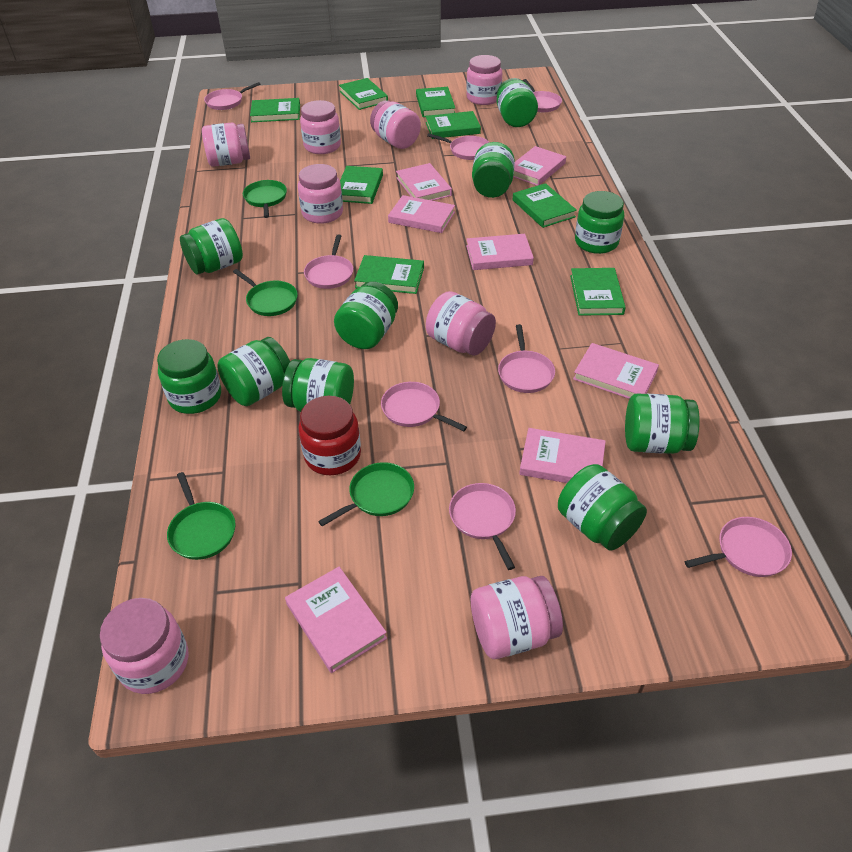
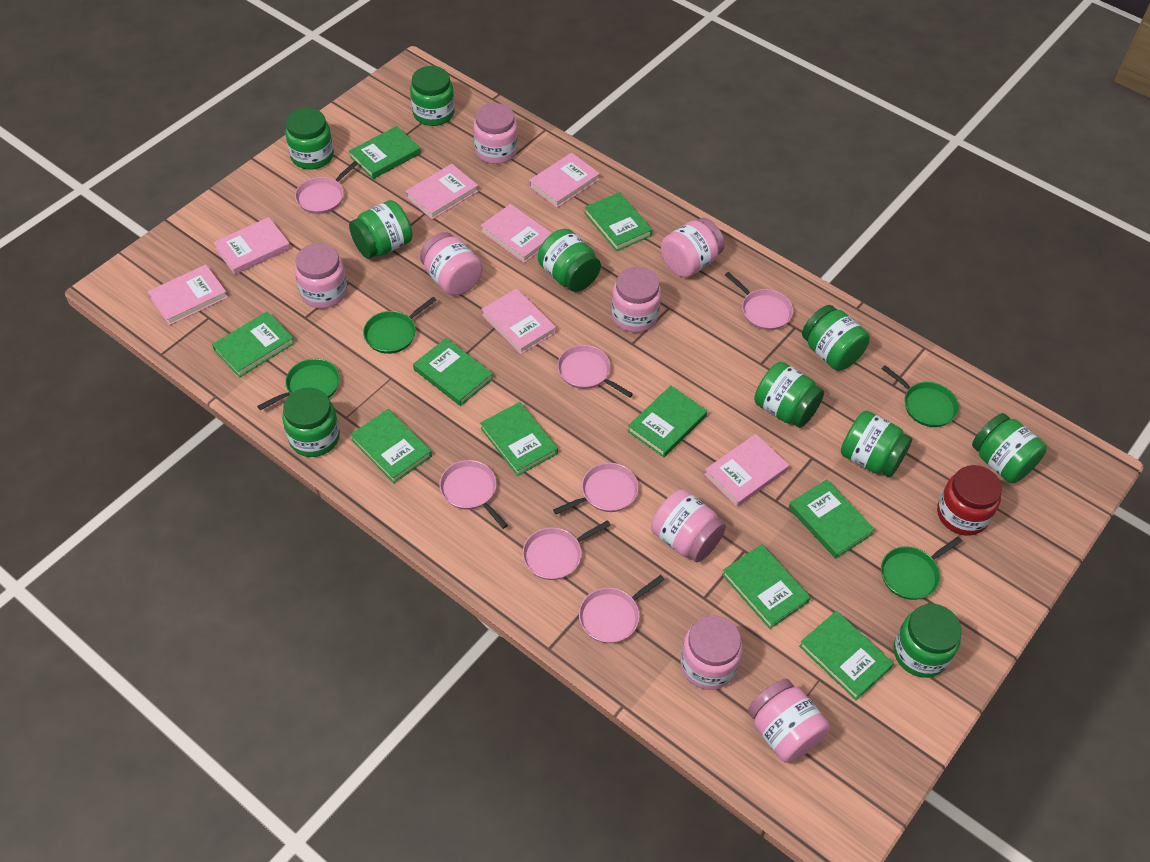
green book: 8 -> 10
pink pan: 8 -> 7

